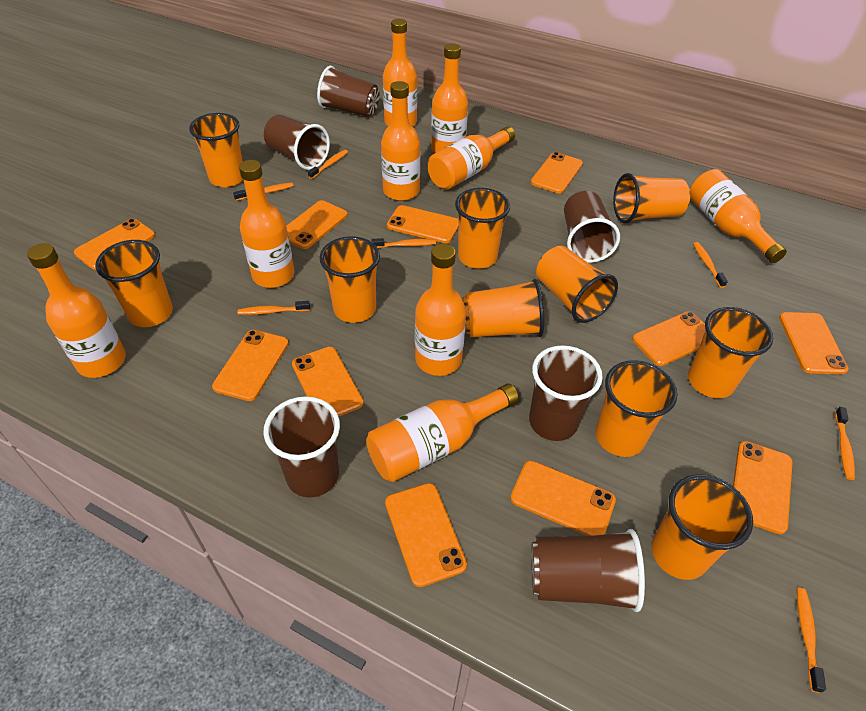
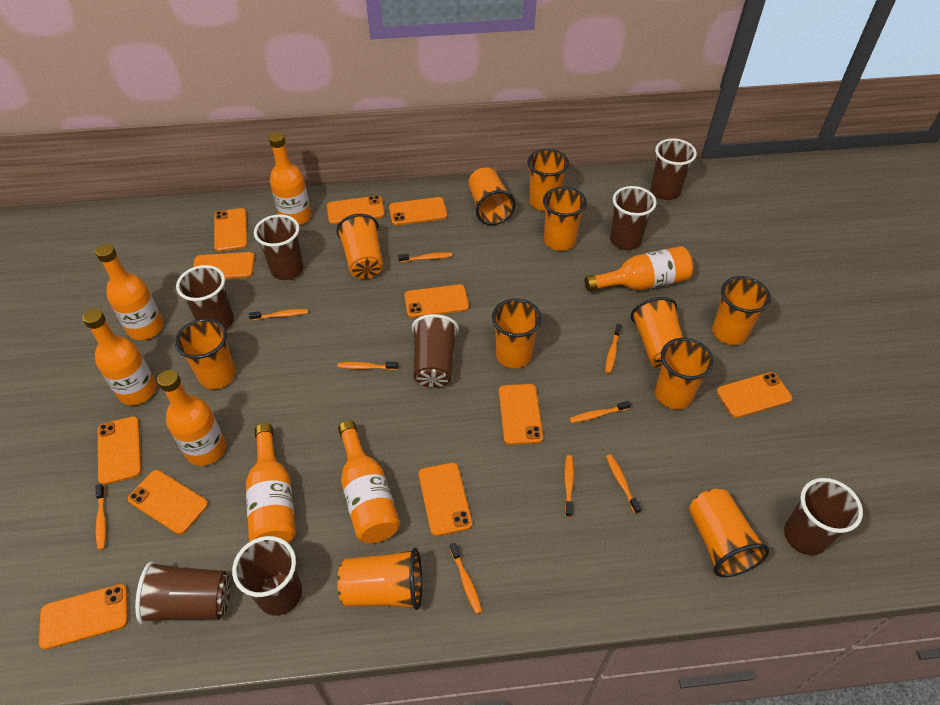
brown cup: 6 -> 8
orange bottle: 9 -> 7
orange cup: 10 -> 11
orange toothbrush: 7 -> 9

